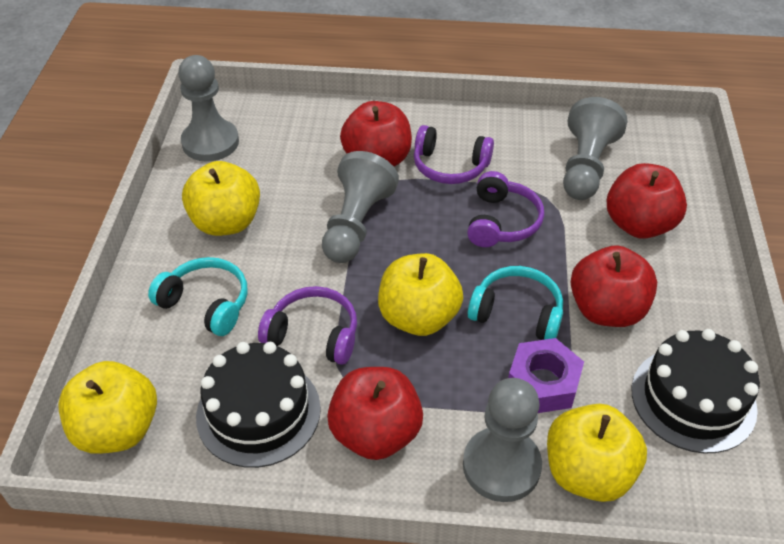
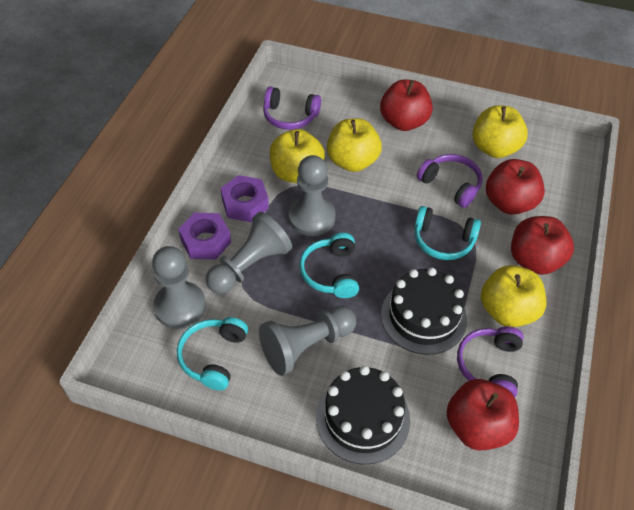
purple nut: 1 -> 2
turquoise headphones: 2 -> 3

